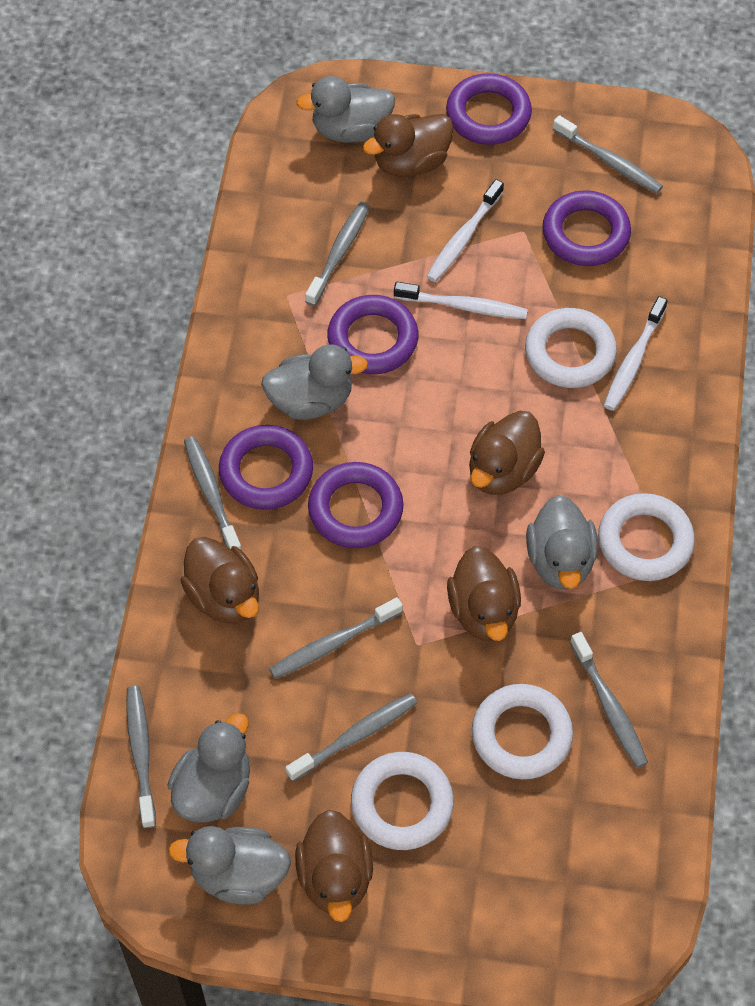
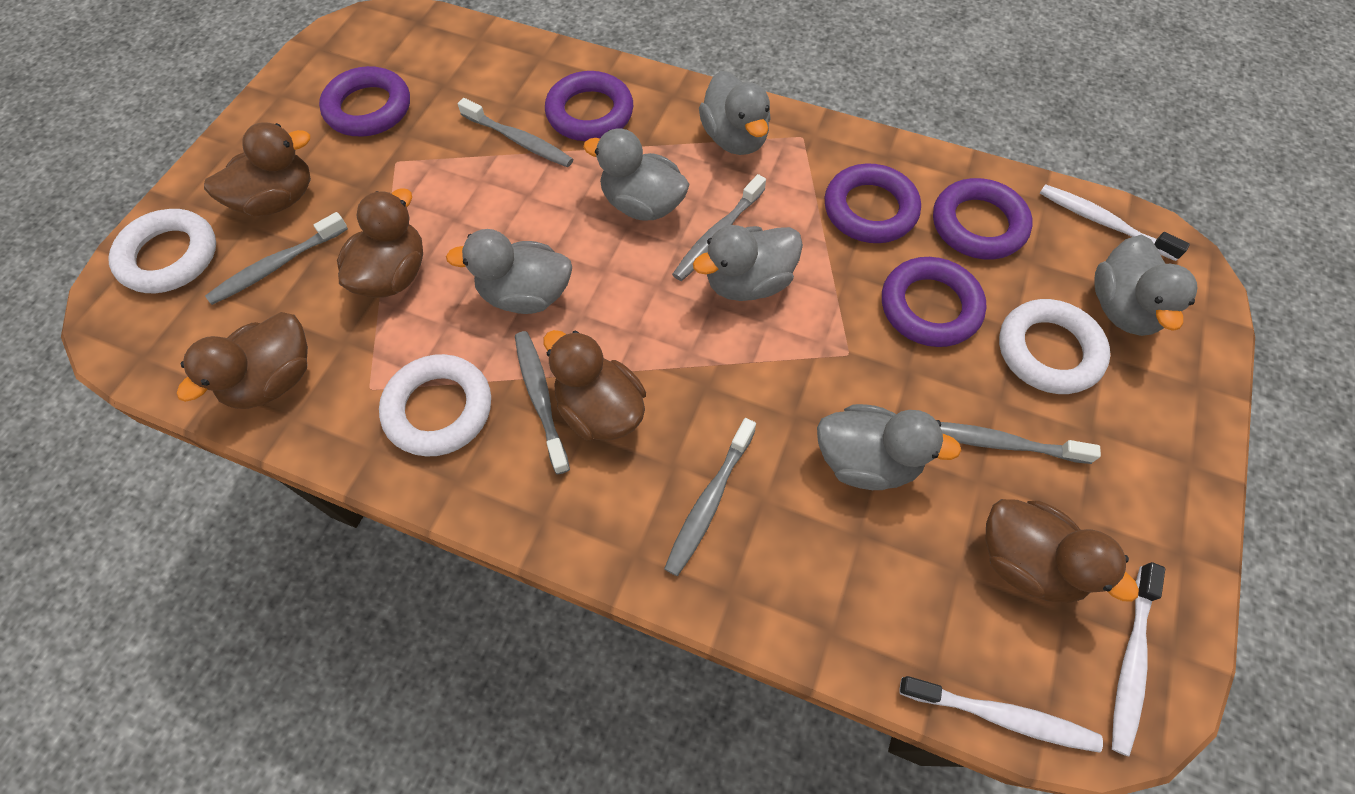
grey duck: 5 -> 6
grey toothbrush: 7 -> 6
white ring: 4 -> 3

